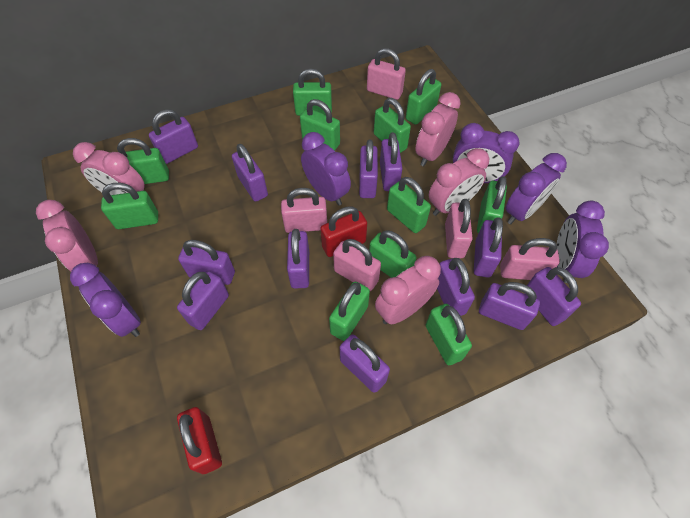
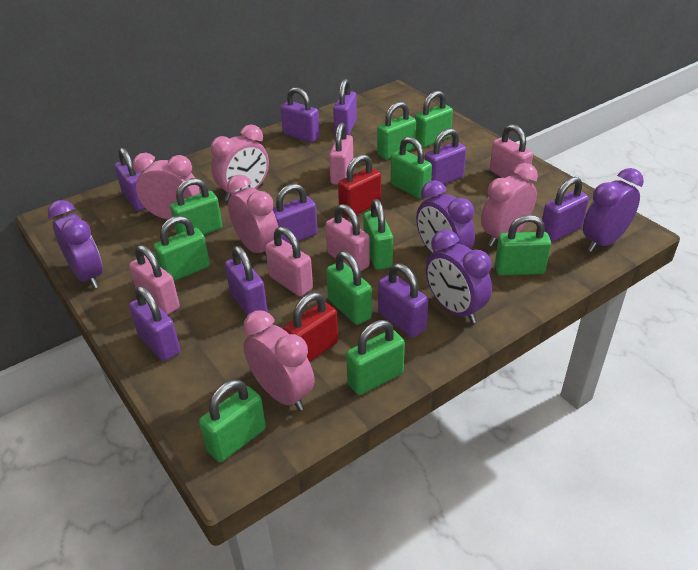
green padlock: 11 -> 10
purple clock: 5 -> 4
purple padlock: 12 -> 9

